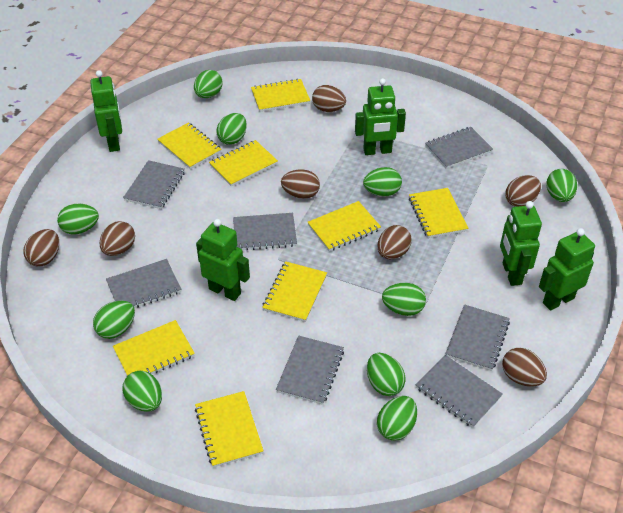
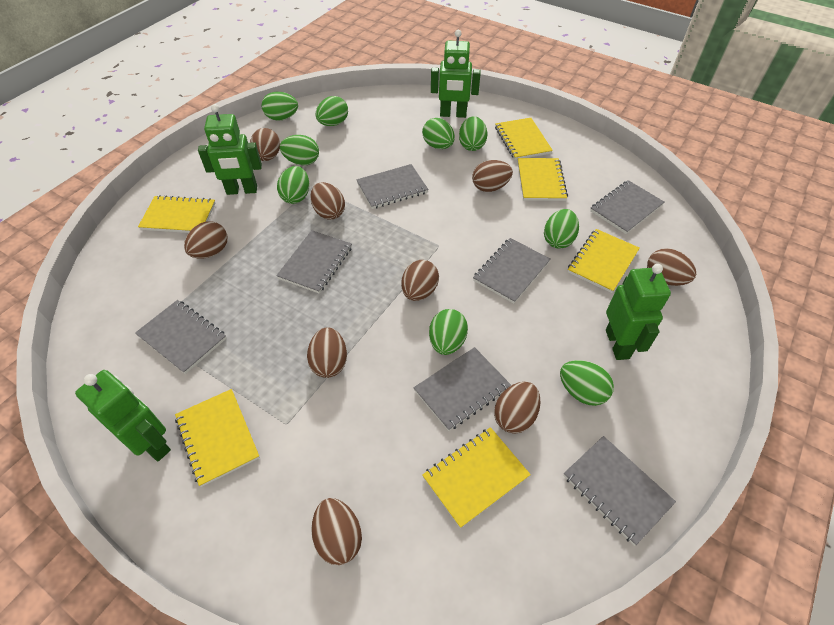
brown egg: 7 -> 9
green egg: 10 -> 9
green robot: 5 -> 4
yellow notebook: 8 -> 6

